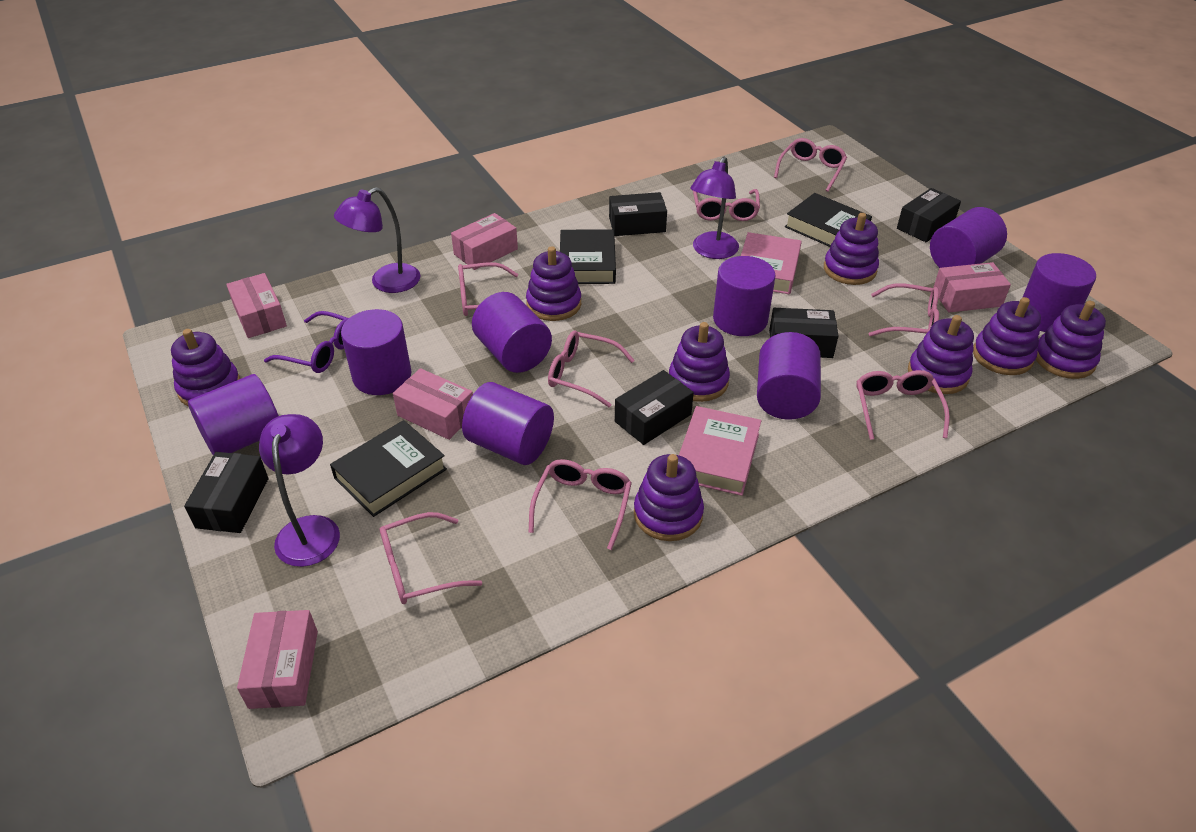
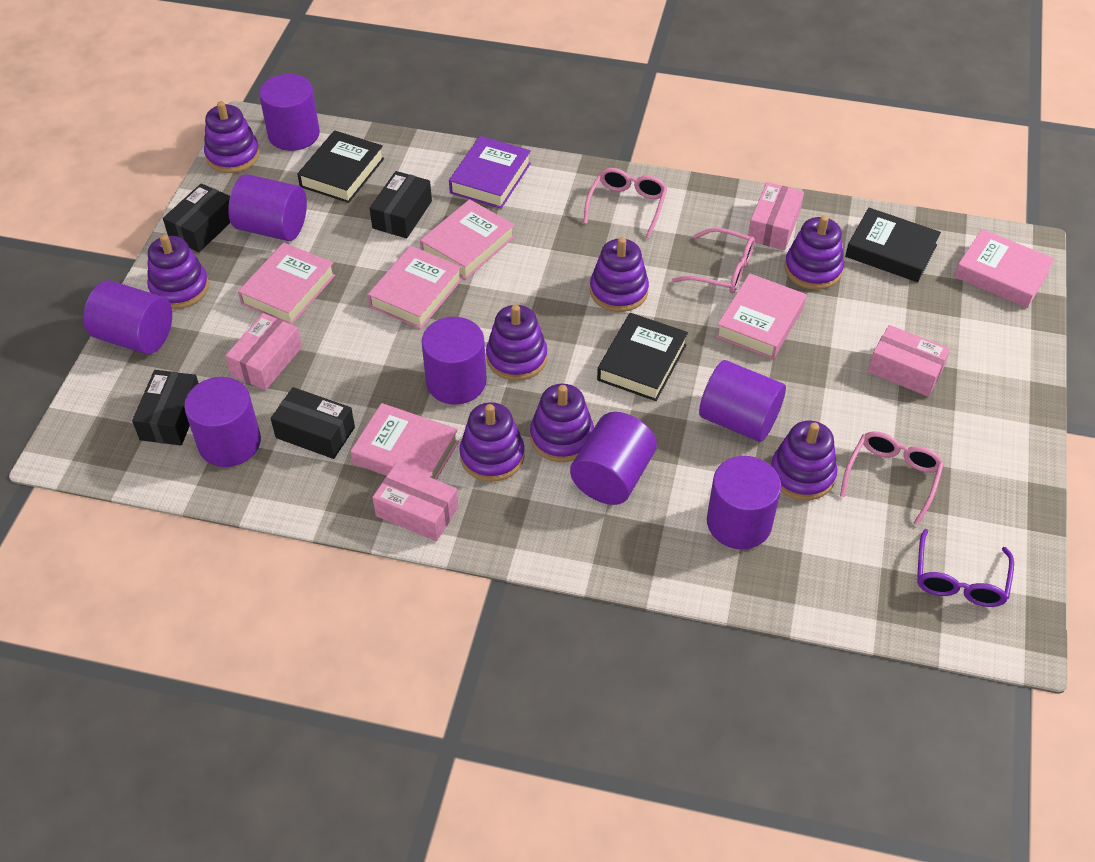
black box: 5 -> 4
pink book: 2 -> 6
pink box: 5 -> 4
pink glasses: 8 -> 3
purple book: 0 -> 1
purple lamp: 3 -> 0

